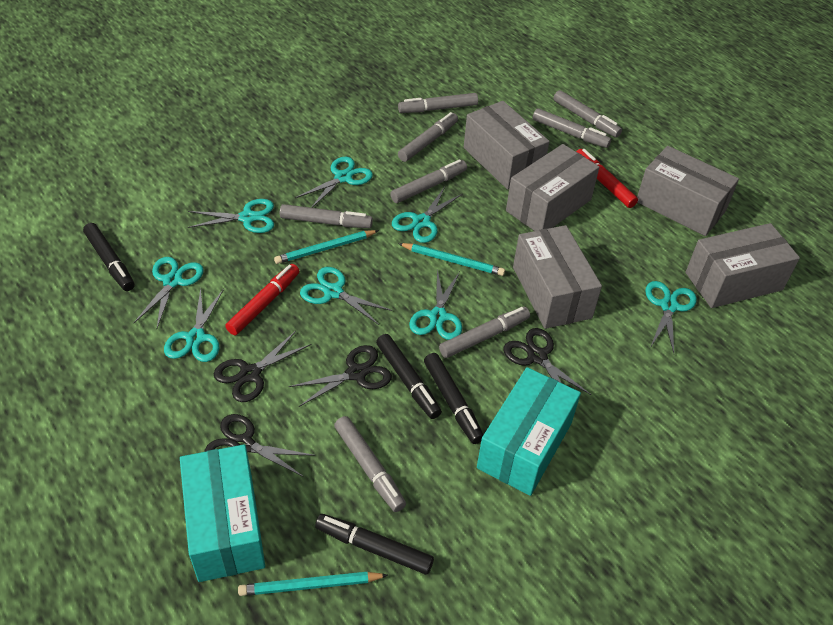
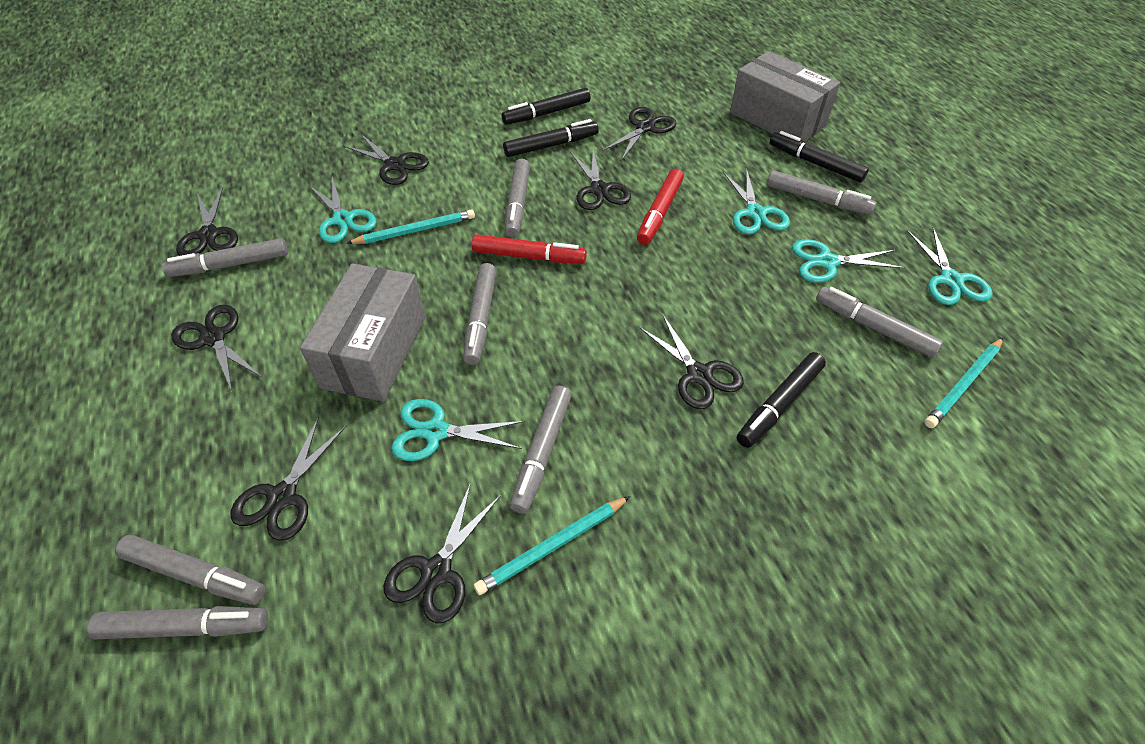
black scissors: 4 -> 8
grey box: 5 -> 2
turquoise box: 2 -> 0
turquoise scissors: 8 -> 5

